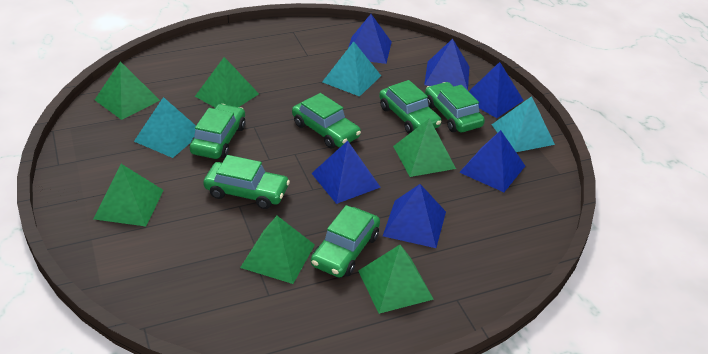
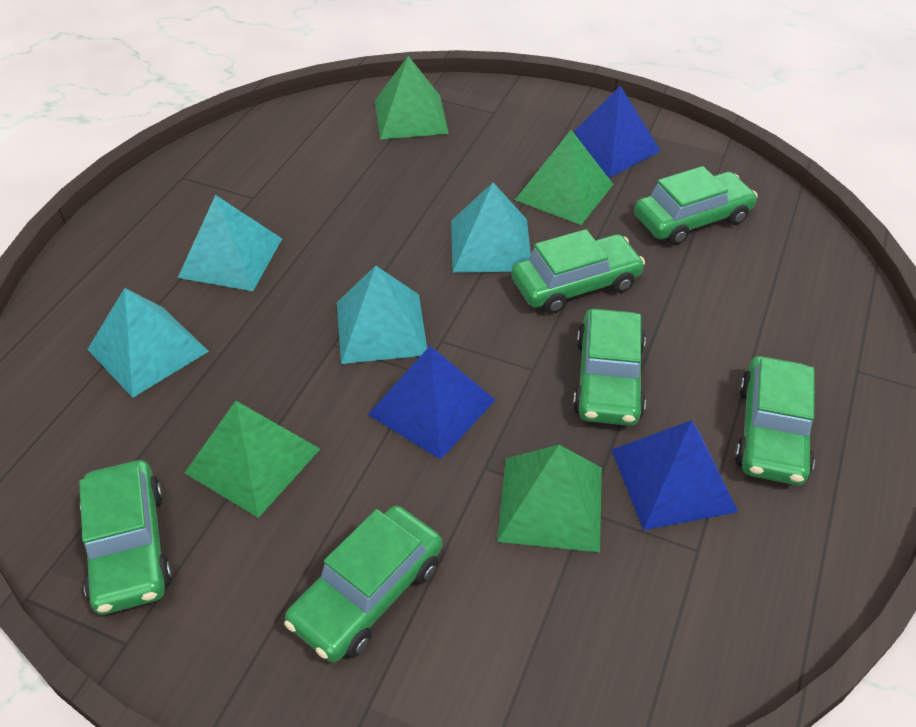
blue pyramid: 6 -> 3
green pyramid: 6 -> 4
turquoise pyramid: 3 -> 4

